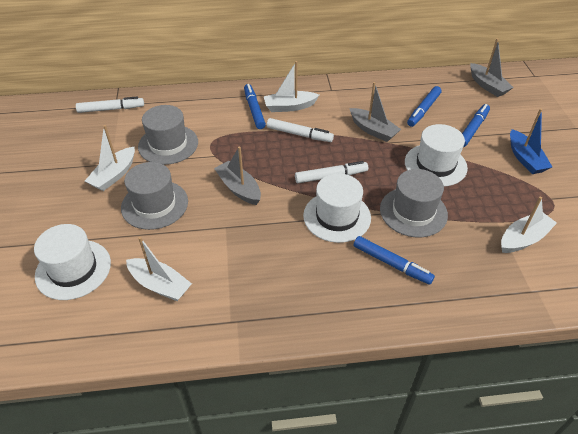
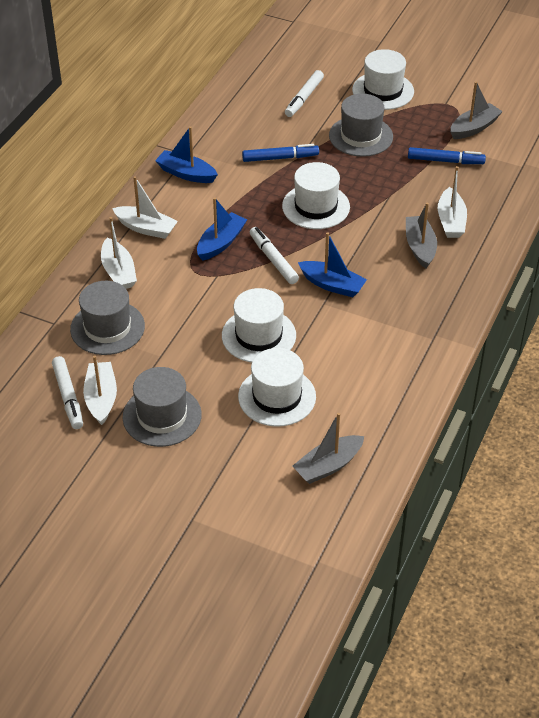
blue boat: 1 -> 3
blue marker: 4 -> 2
white hat: 3 -> 4

